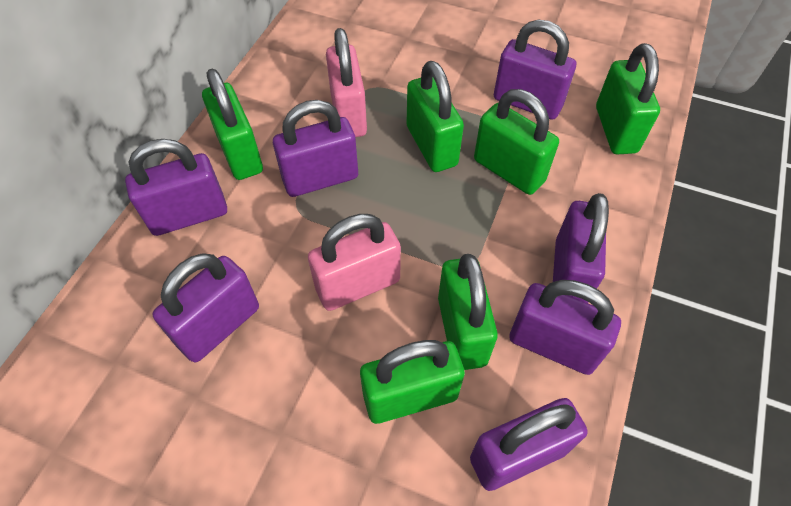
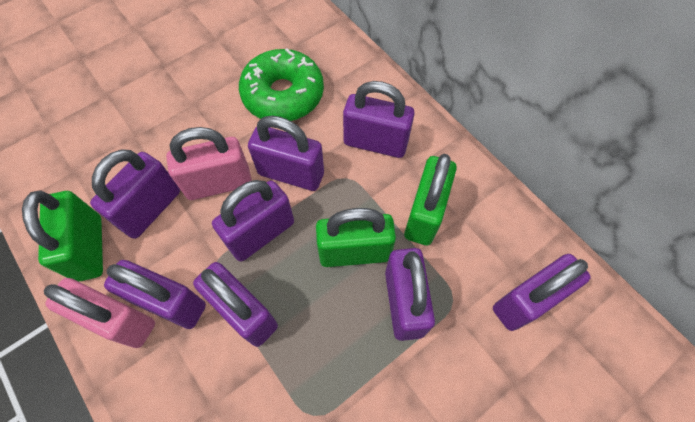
green donut: 0 -> 1
green padlock: 6 -> 3
purple padlock: 7 -> 8

